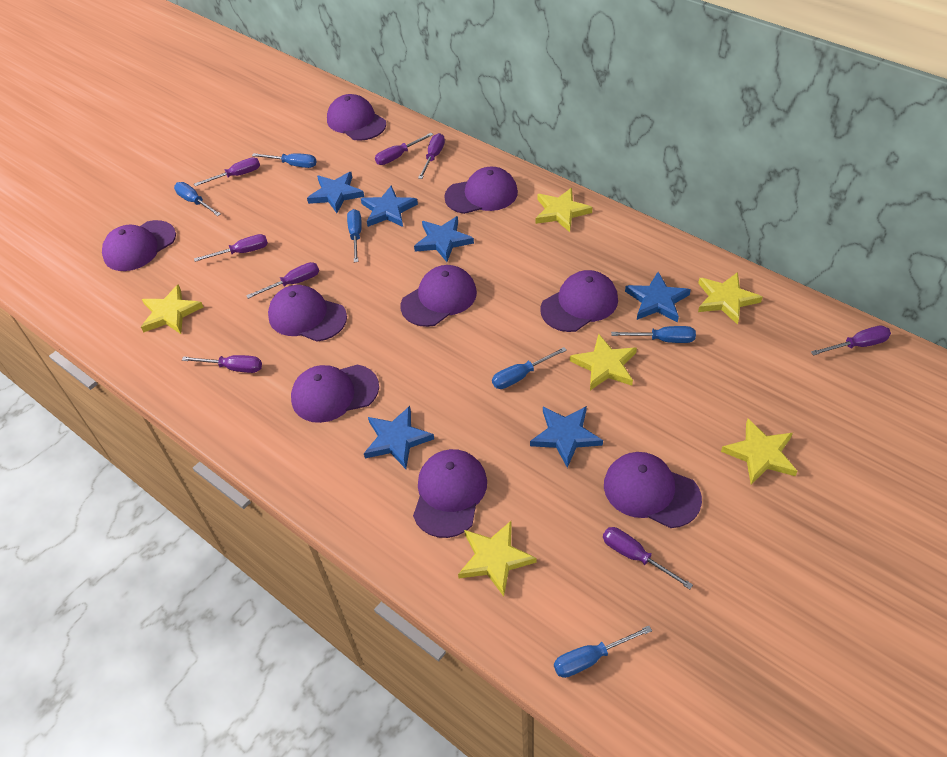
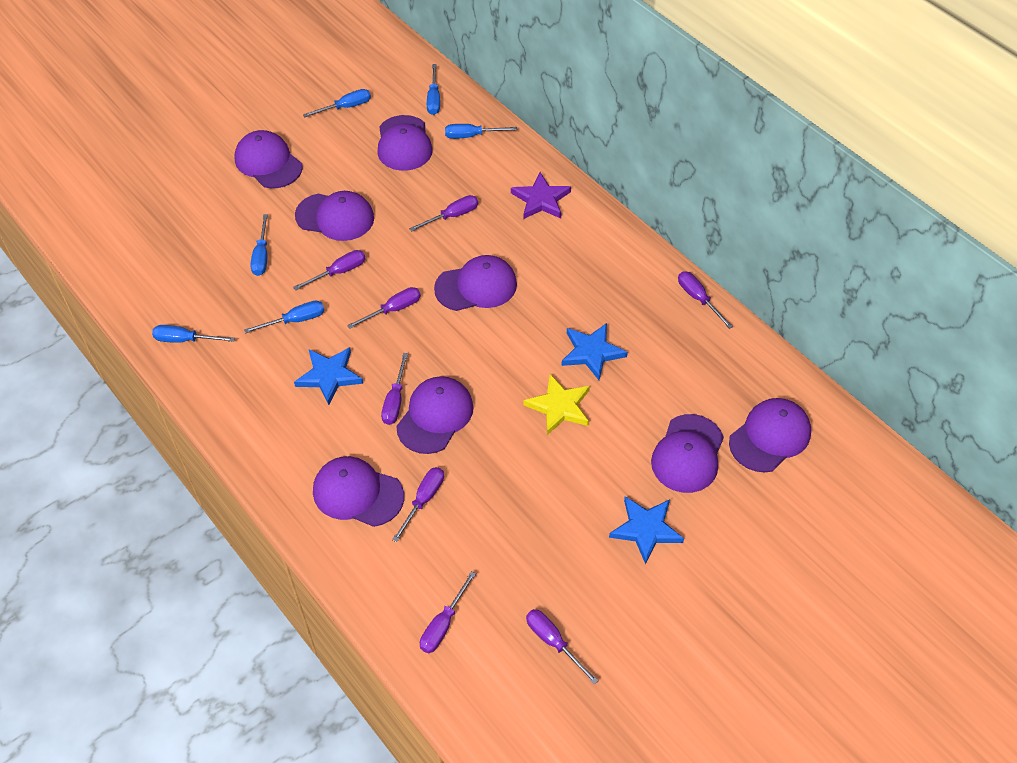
blue star: 6 -> 3
purple cap: 9 -> 8
purple star: 0 -> 1
yellow star: 6 -> 1

